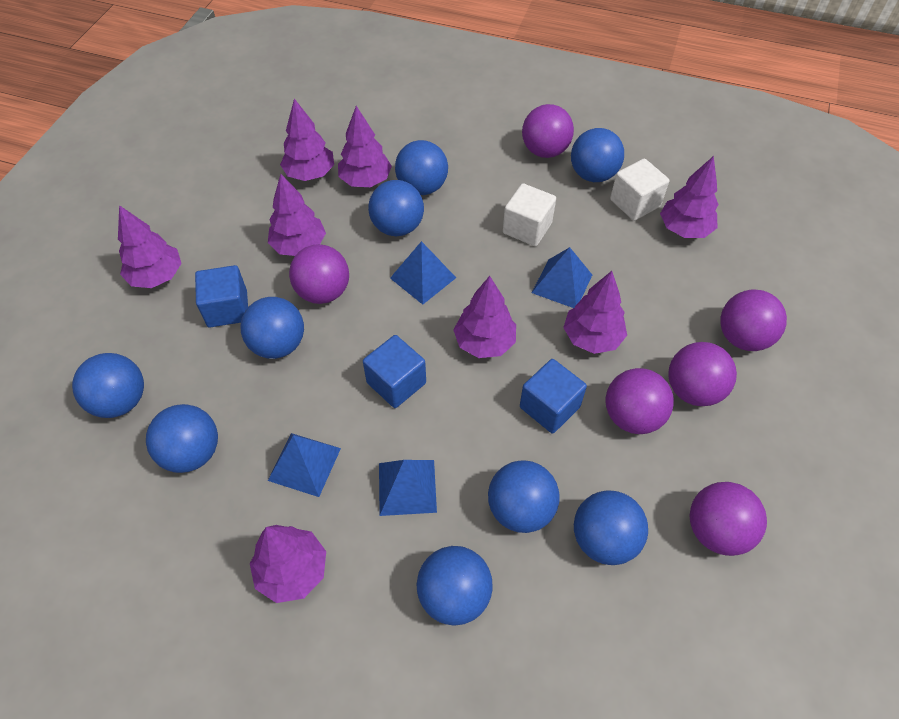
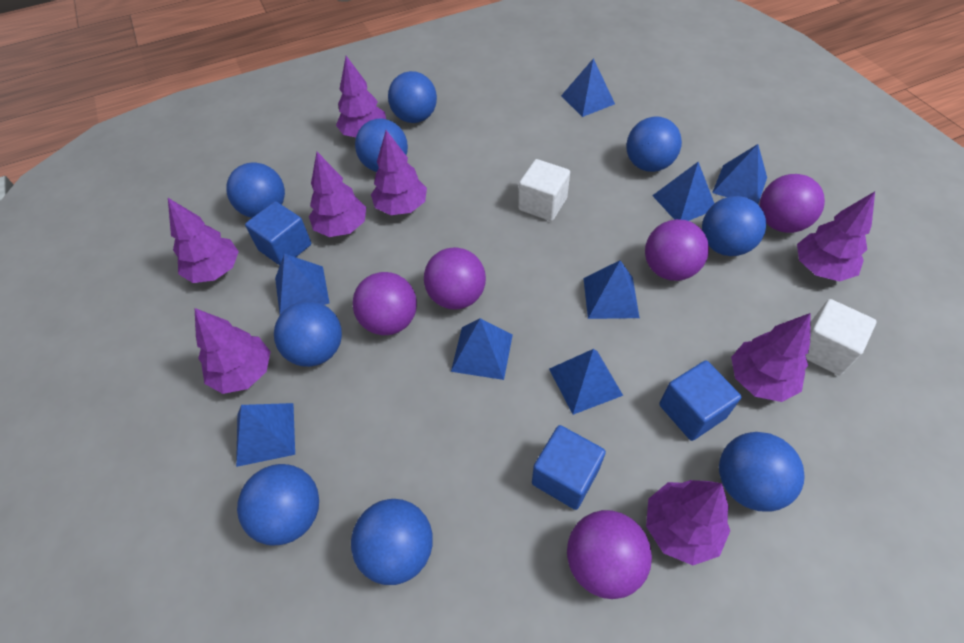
blue pyramid: 4 -> 8
purple ball: 6 -> 5

